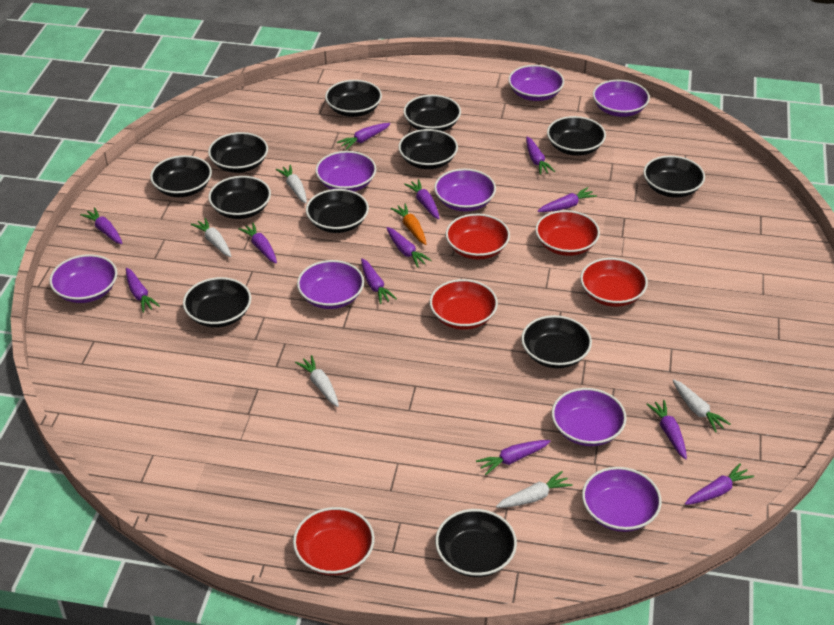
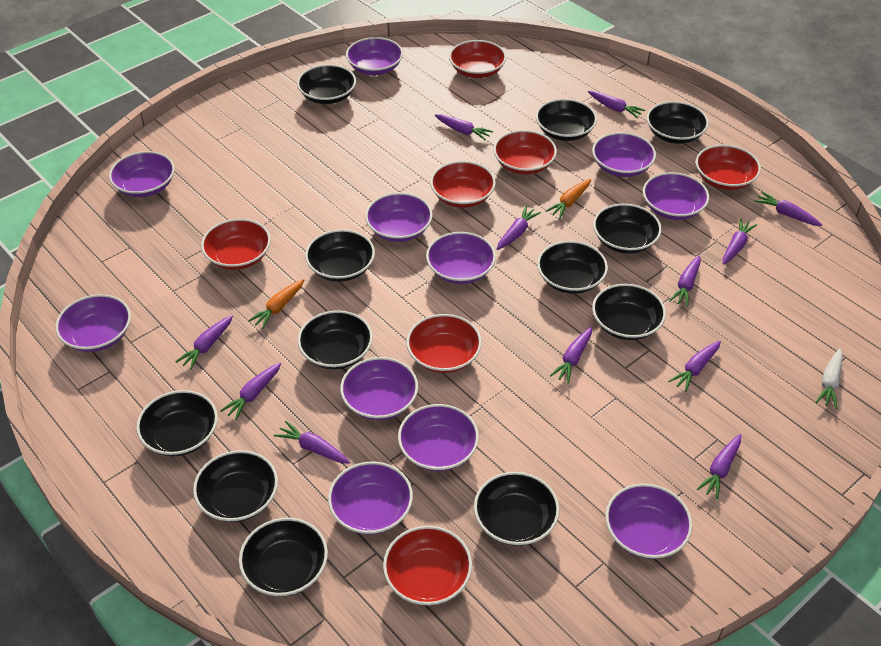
orange carrot: 1 -> 2
purple bowl: 8 -> 11
red bowl: 5 -> 7
white carrot: 5 -> 1

